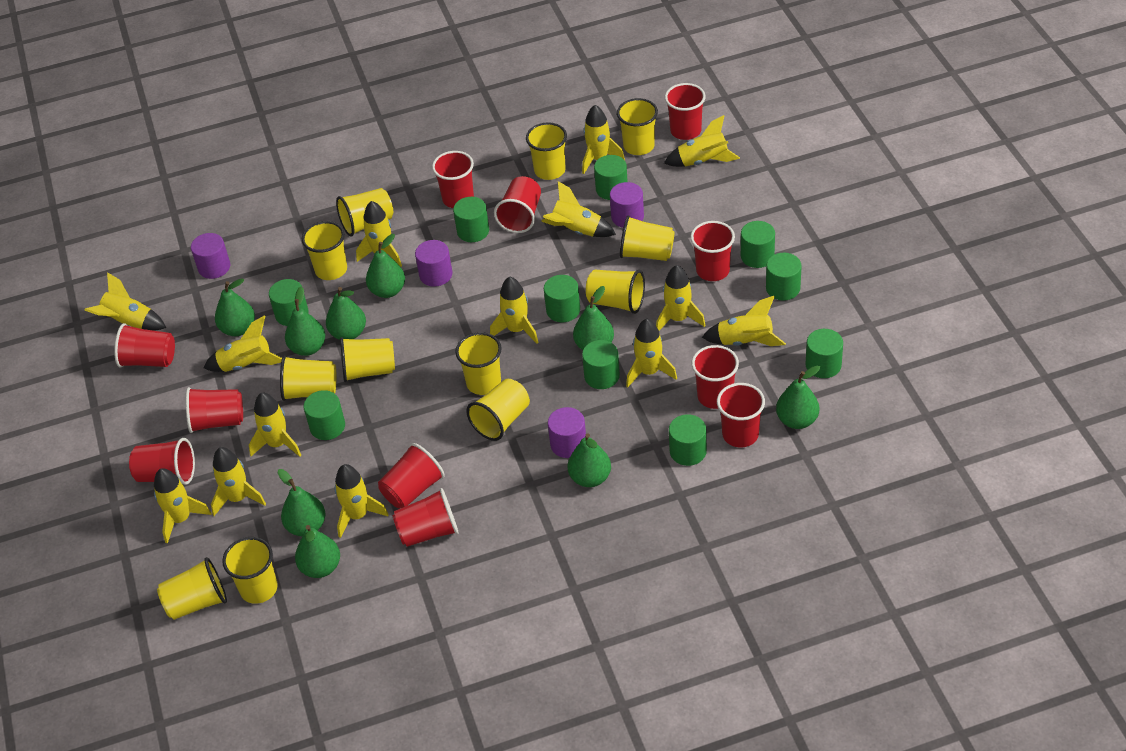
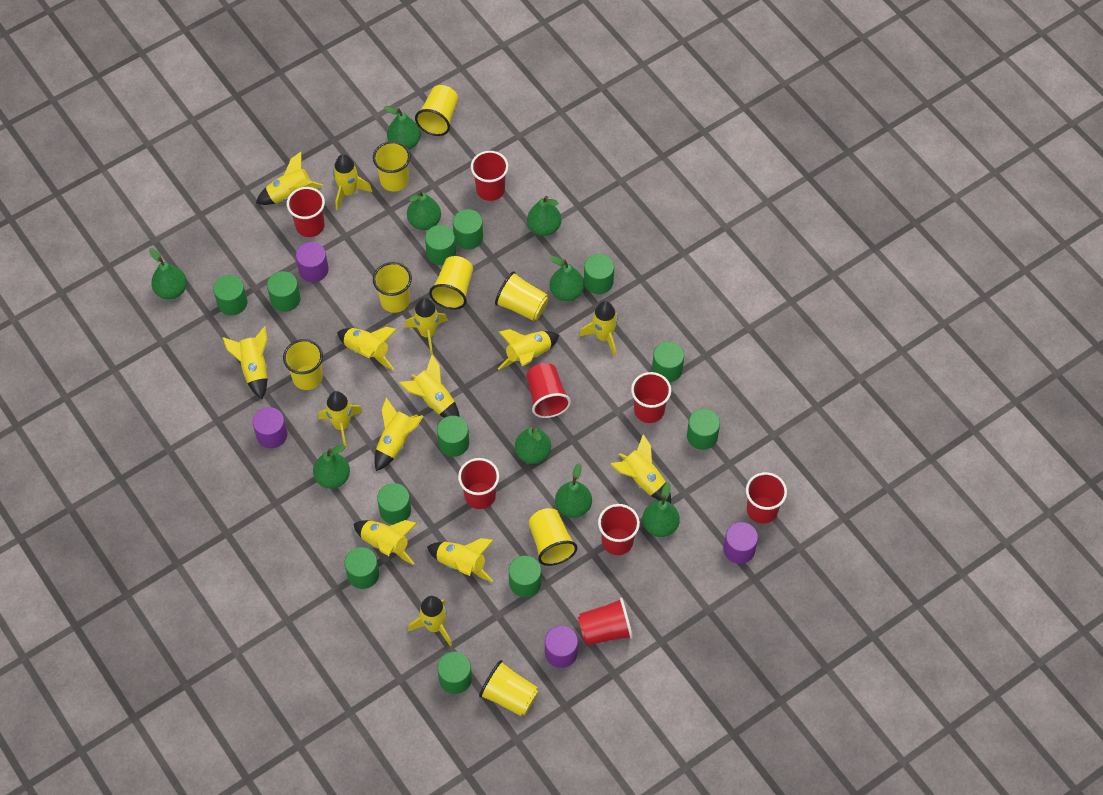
green cylinder: 10 -> 12
red cup: 11 -> 8
yellow cup: 12 -> 8

